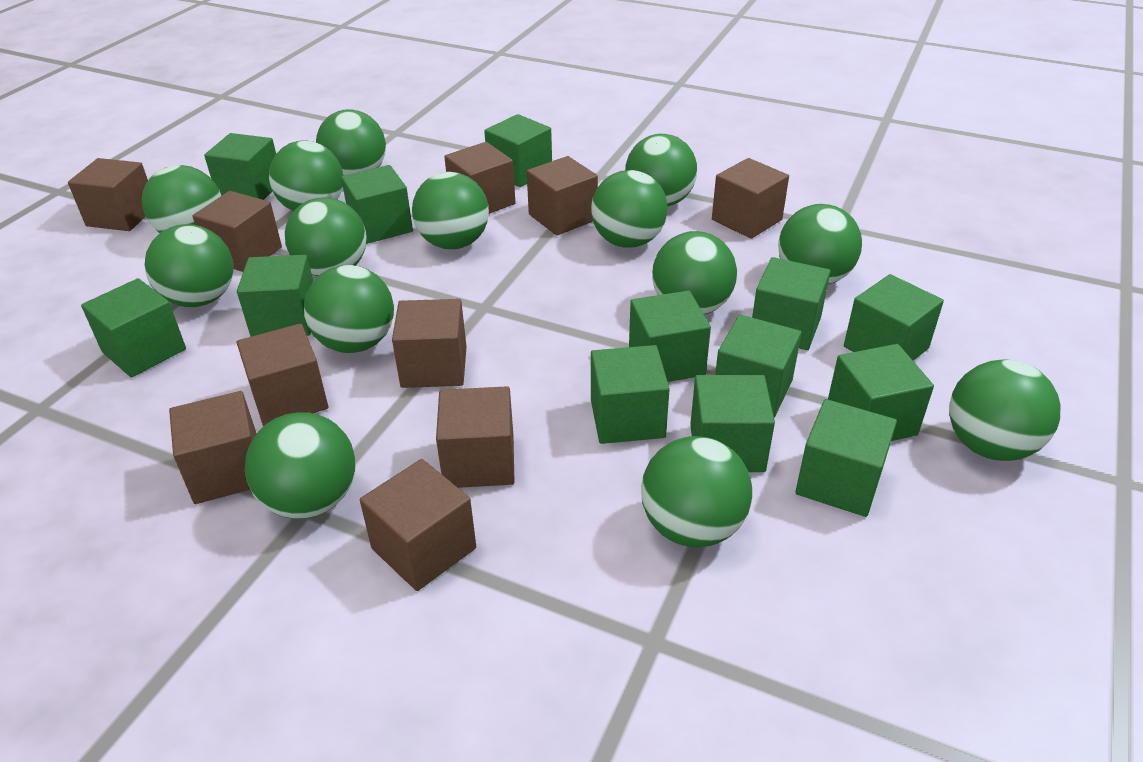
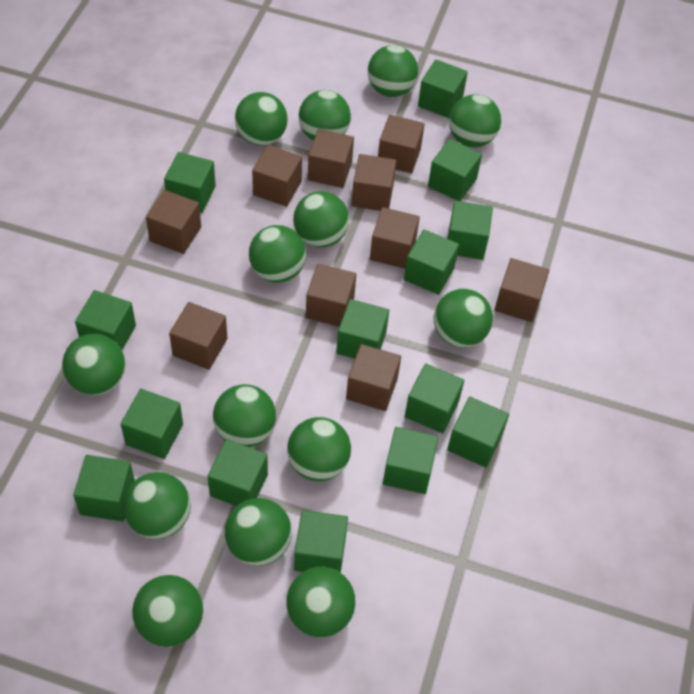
green cube: 13 -> 14

